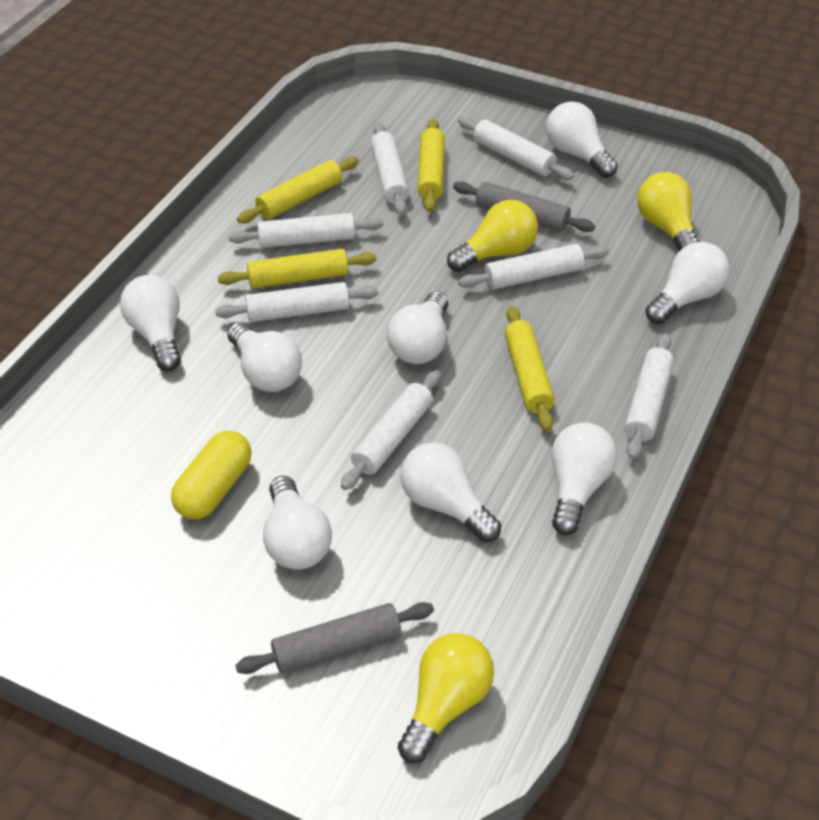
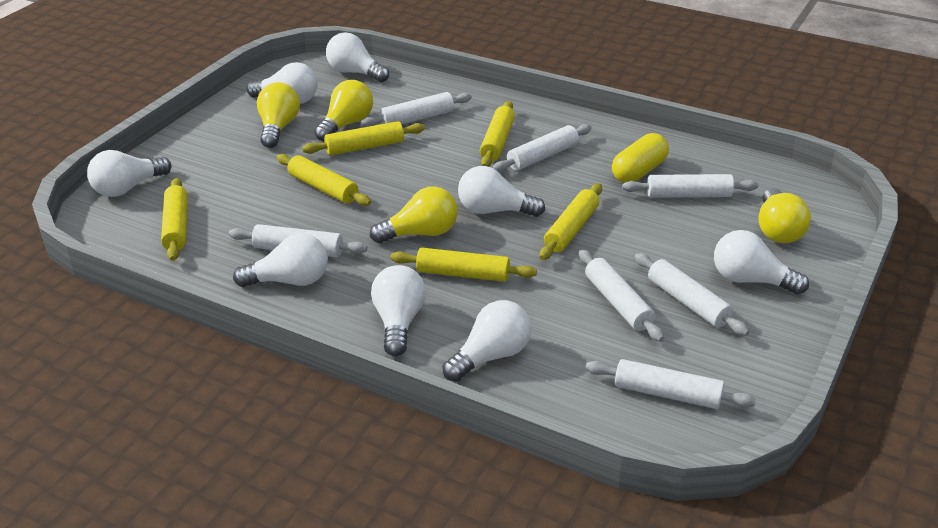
grey rolling pin: 2 -> 0
yellow light bulb: 3 -> 4
yellow rolling pin: 4 -> 6

